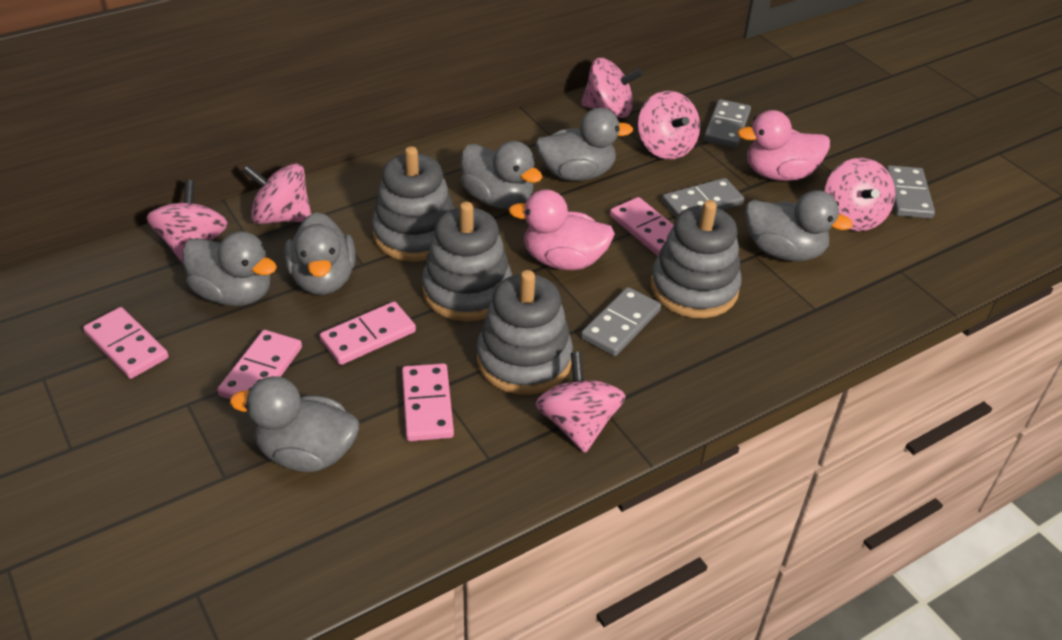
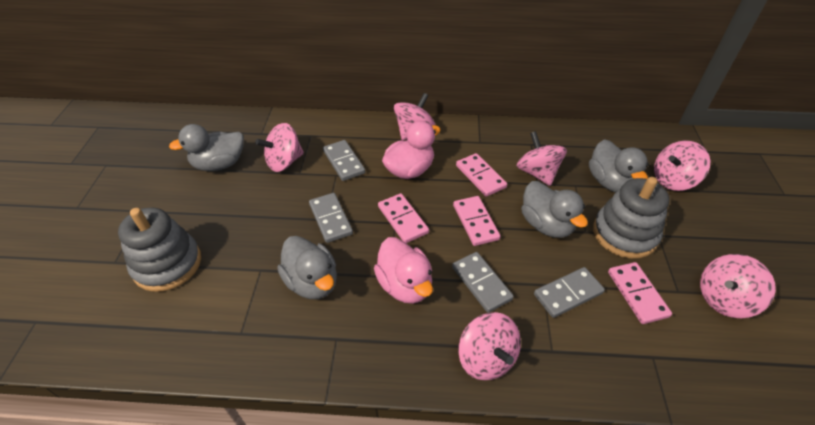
grey duck: 6 -> 4
grey stacking toy: 4 -> 2
pink domino: 5 -> 4

